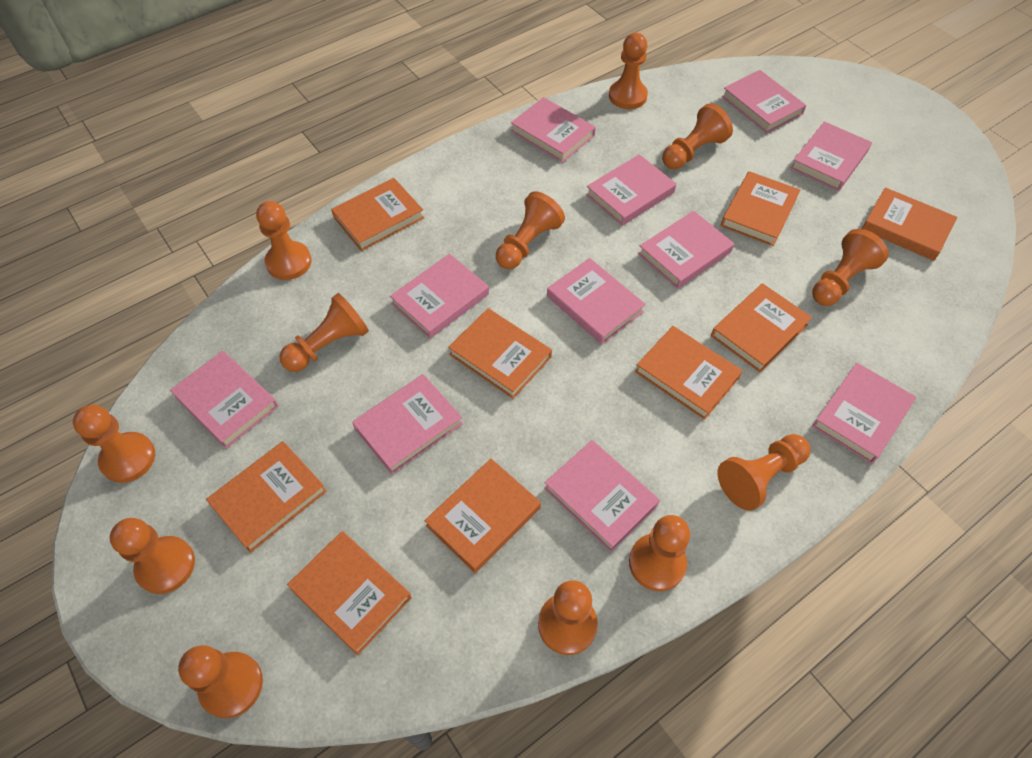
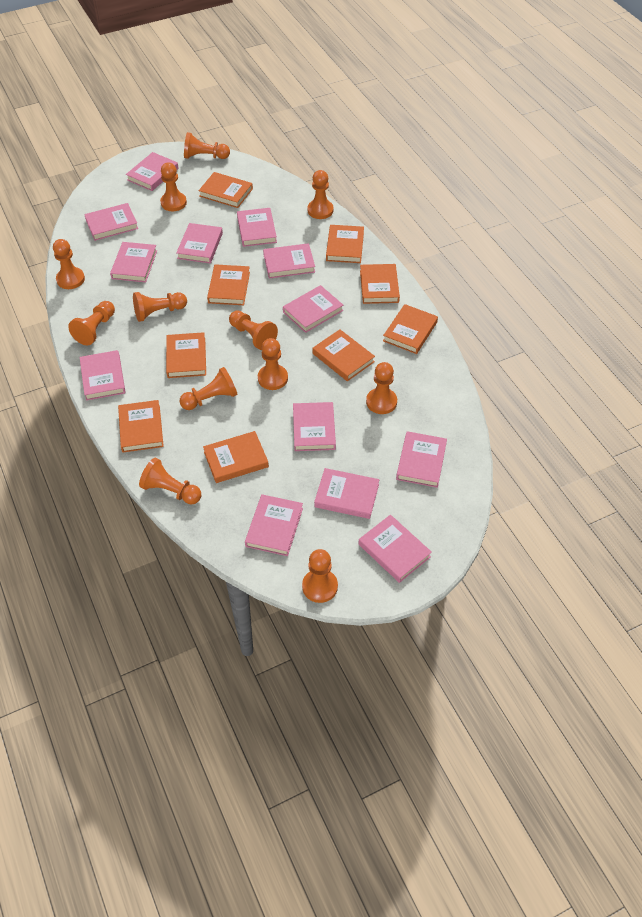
pink book: 11 -> 13

